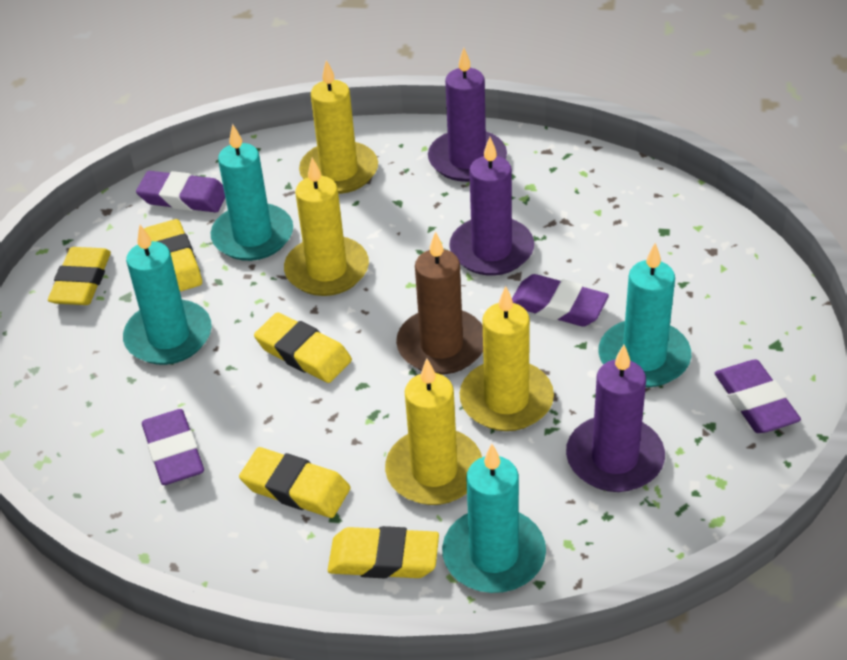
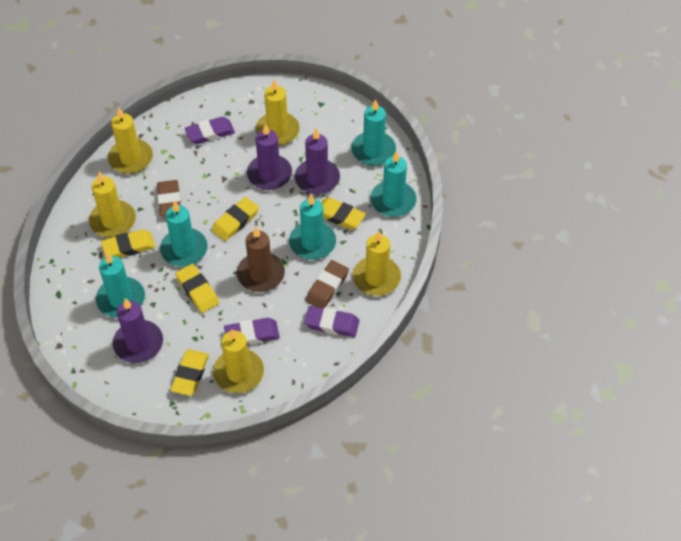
brown eraser: 0 -> 2
purple eraser: 4 -> 3
turquoise candle: 4 -> 5
yellow candle: 4 -> 5

